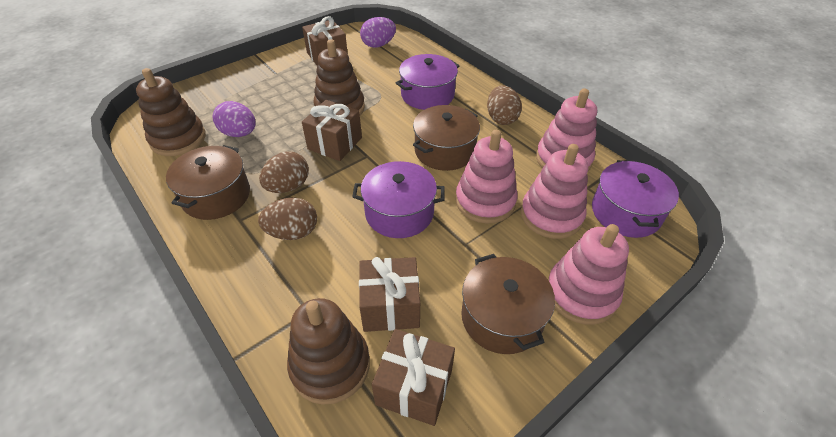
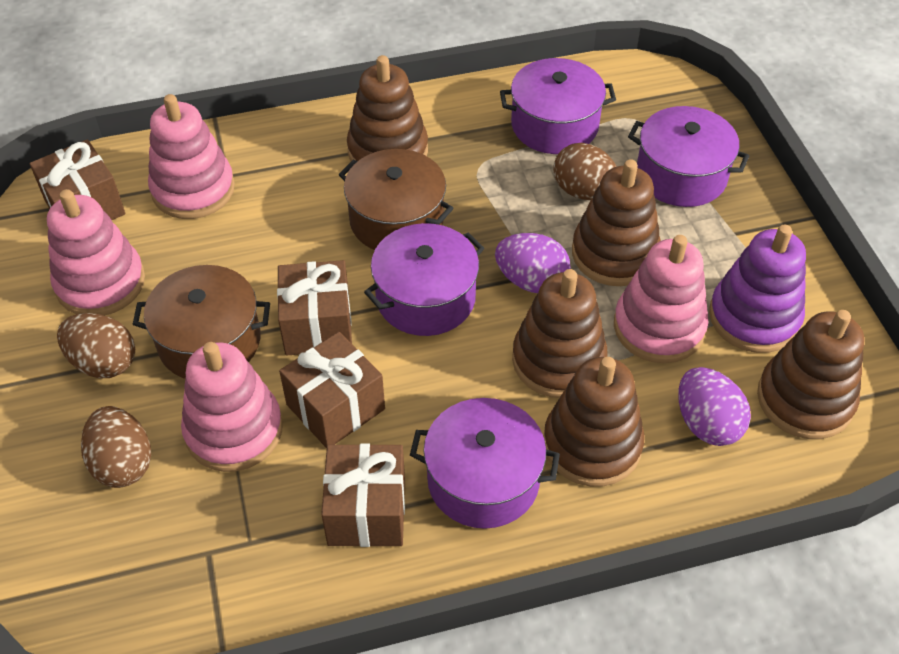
brown pot: 3 -> 2
brown stacking toy: 3 -> 5
purple pot: 3 -> 4
purple stacking toy: 0 -> 1

